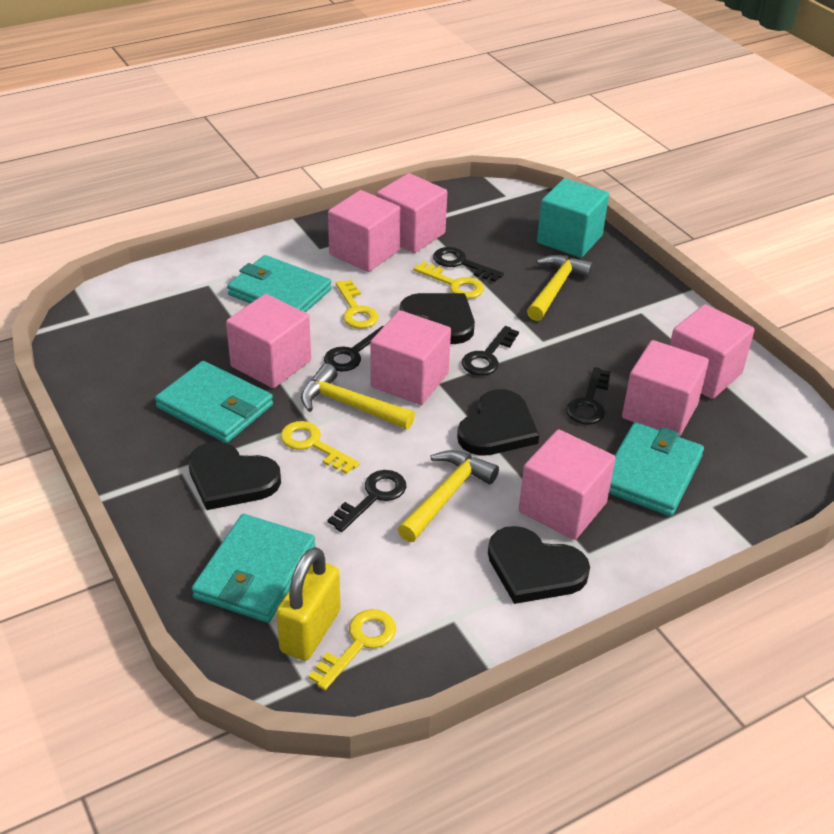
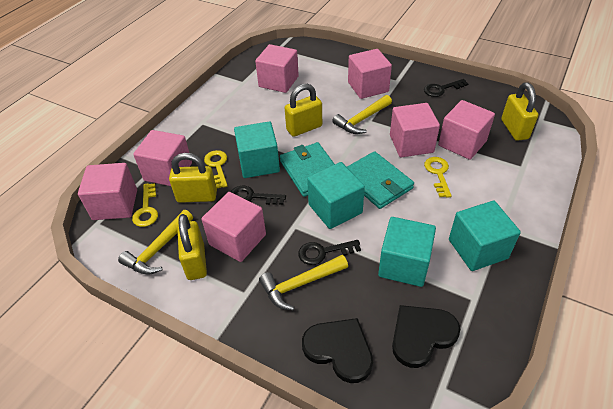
black heart: 4 -> 2
black key: 5 -> 3
turquoise cube: 1 -> 4
turquoise wallet: 4 -> 2
yellow key: 4 -> 3
yellow padlock: 1 -> 4

